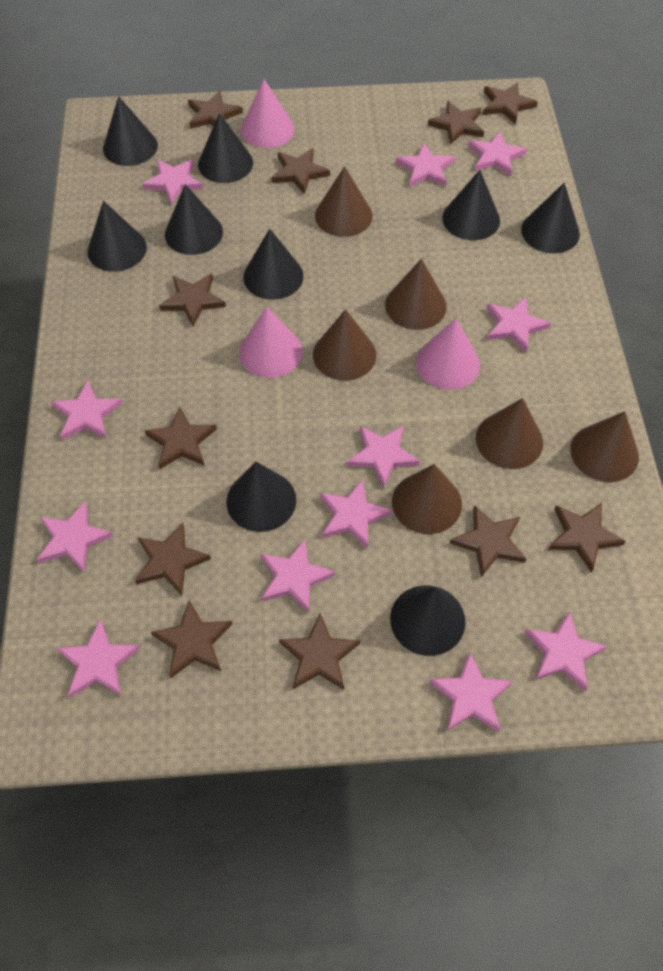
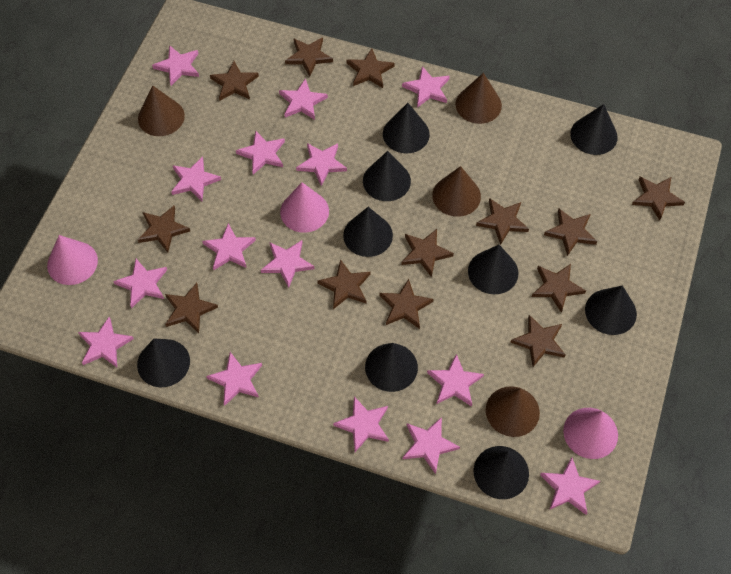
brown cone: 6 -> 4
brown star: 11 -> 13
pink star: 12 -> 15

